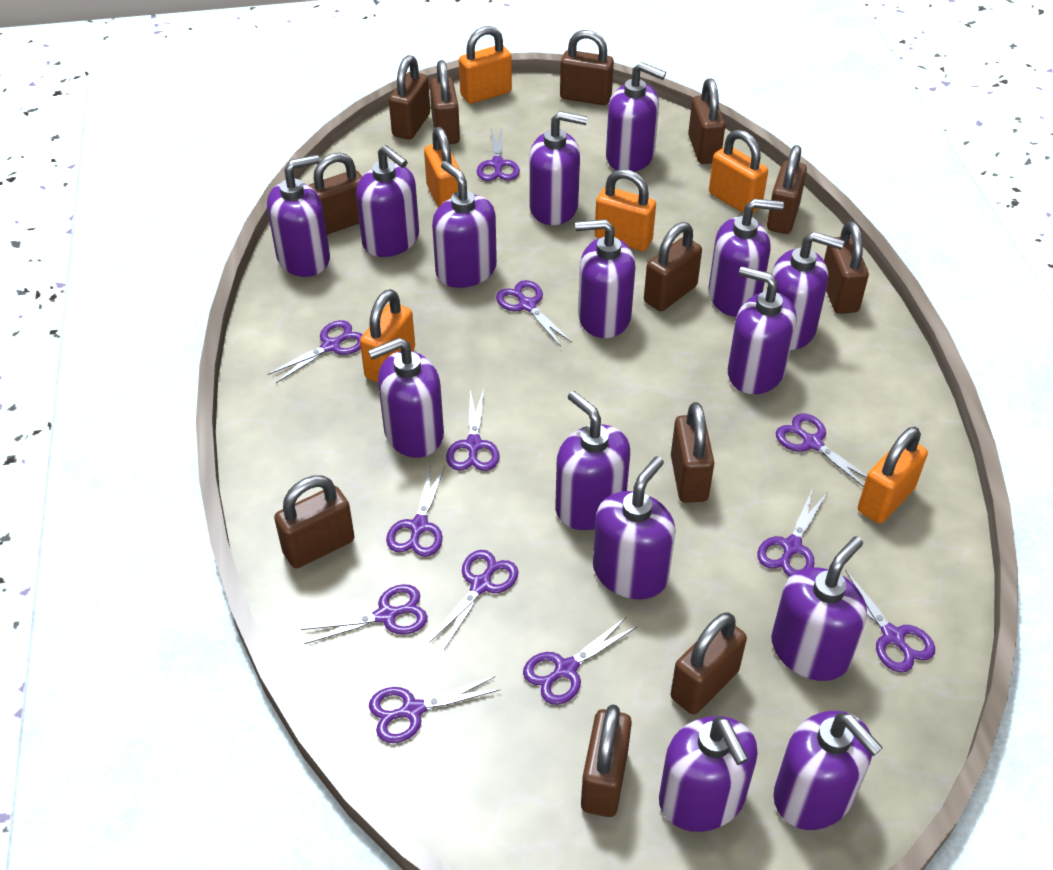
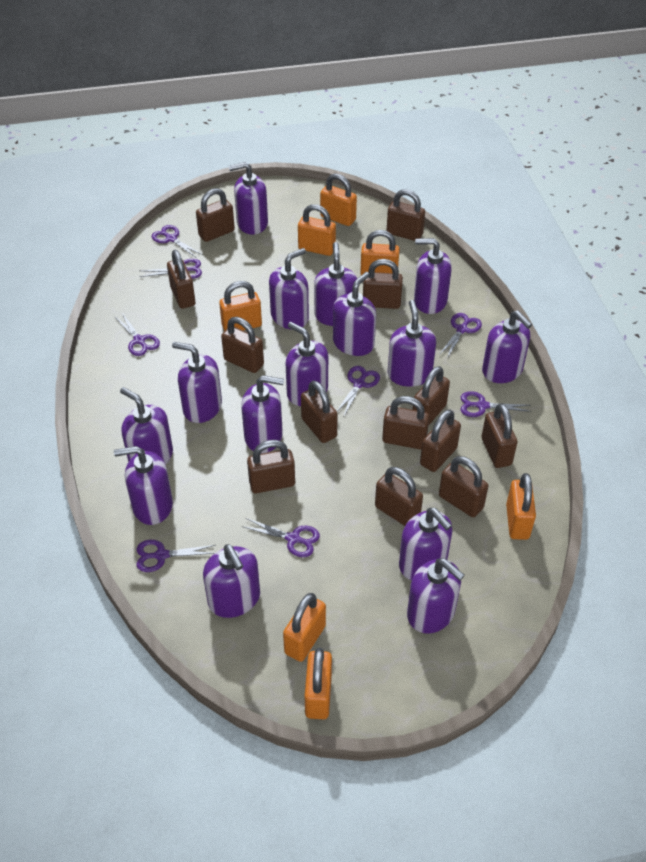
brown padlock: 12 -> 13
orange padlock: 6 -> 7
purple scissors: 12 -> 8

